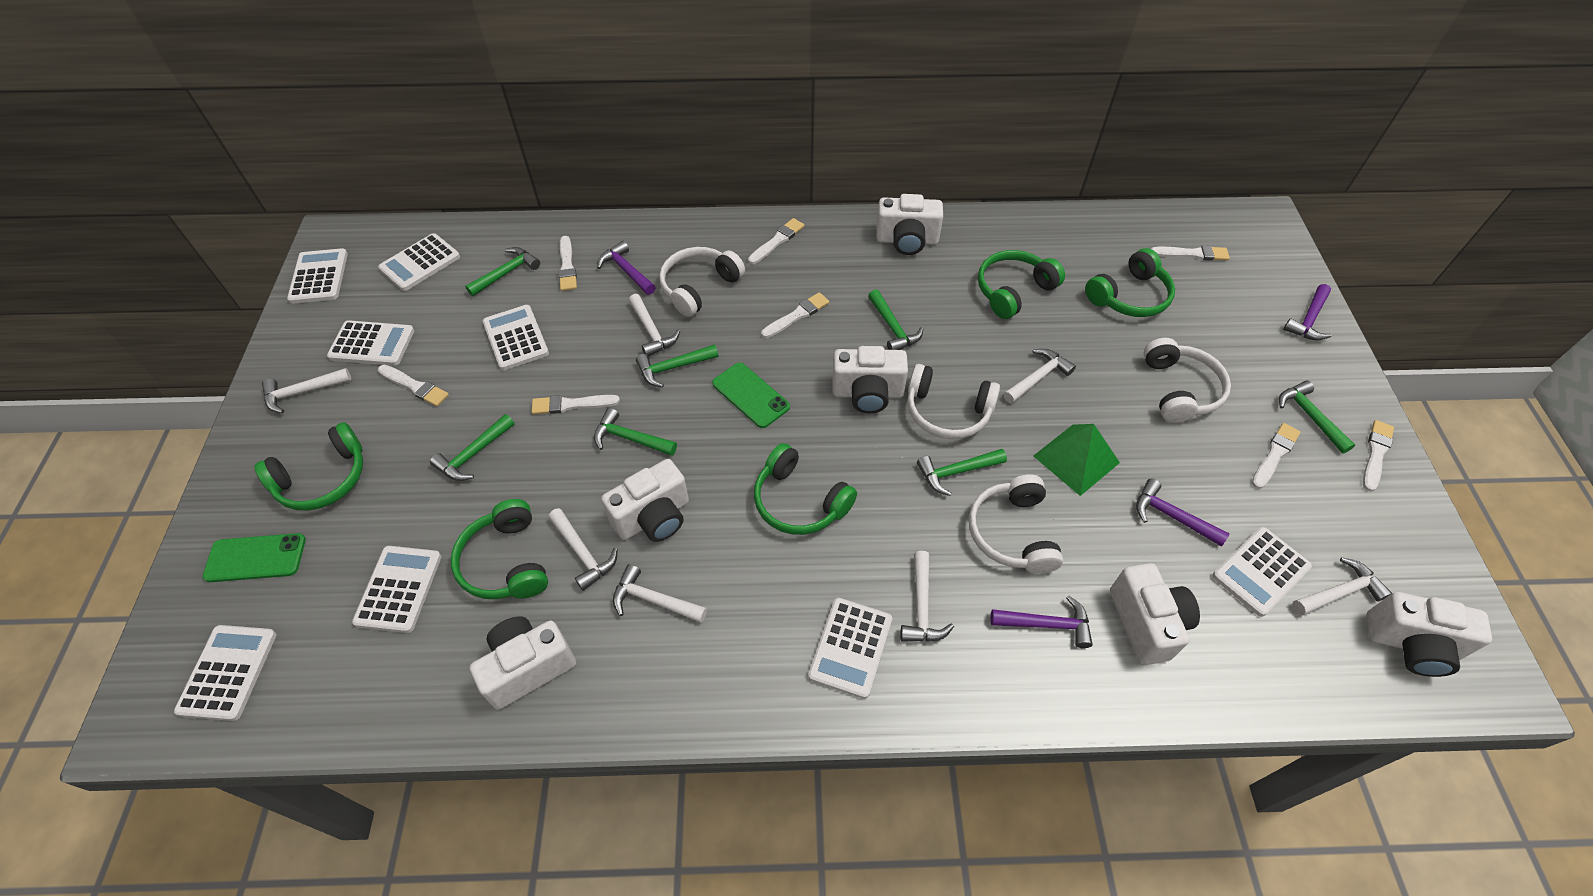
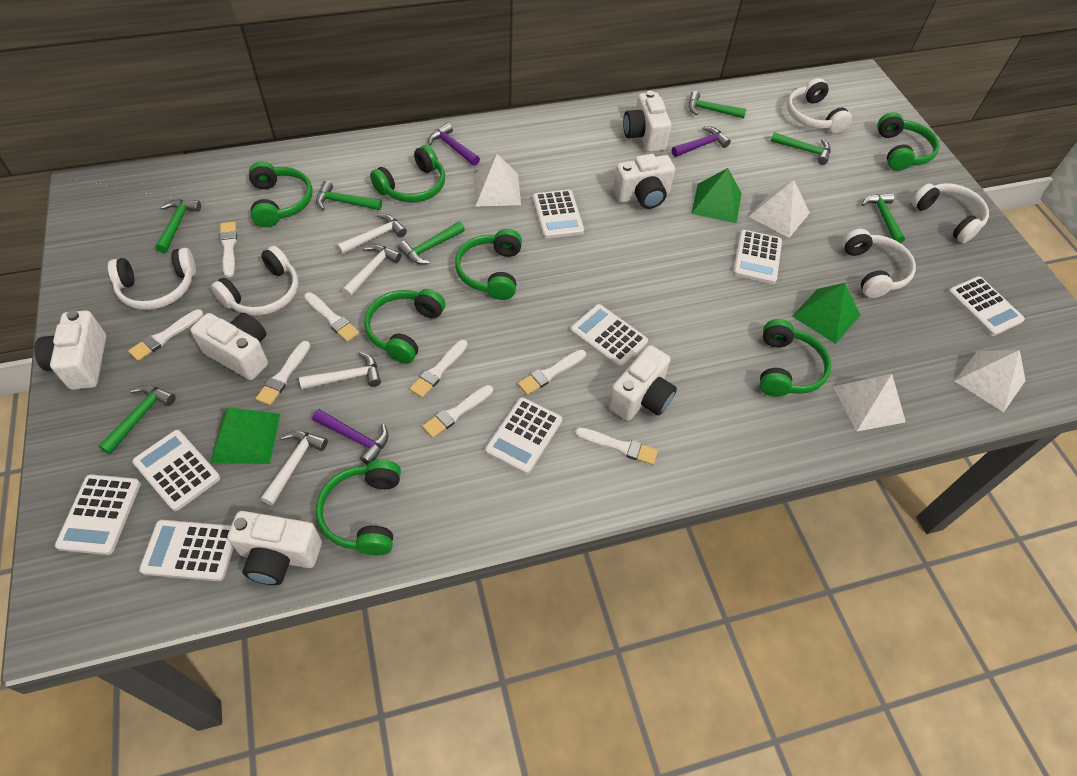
green headphones: 5 -> 7
green phone: 2 -> 0
green pyramid: 1 -> 3
purple hammer: 4 -> 3
white hammer: 7 -> 4
white headphones: 4 -> 5
white pyramid: 0 -> 4

